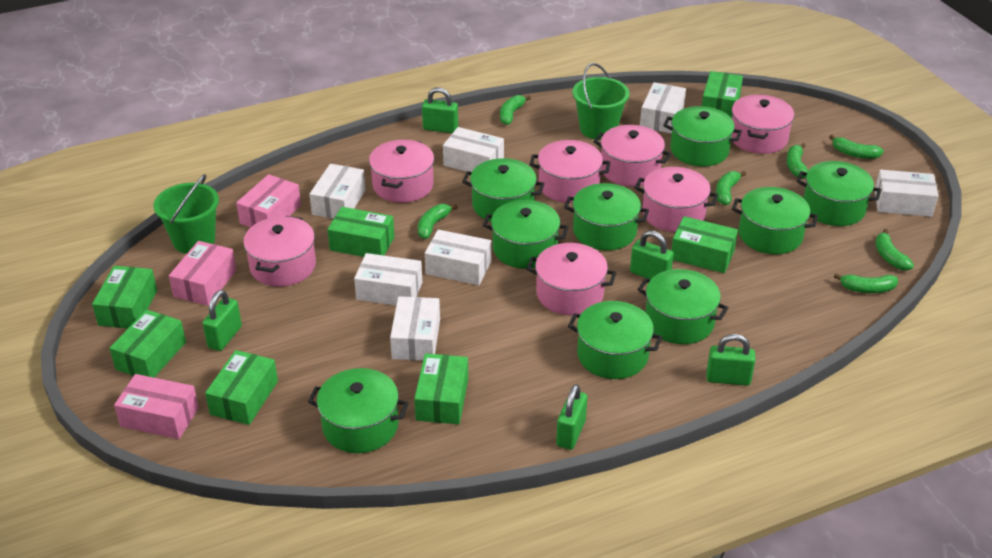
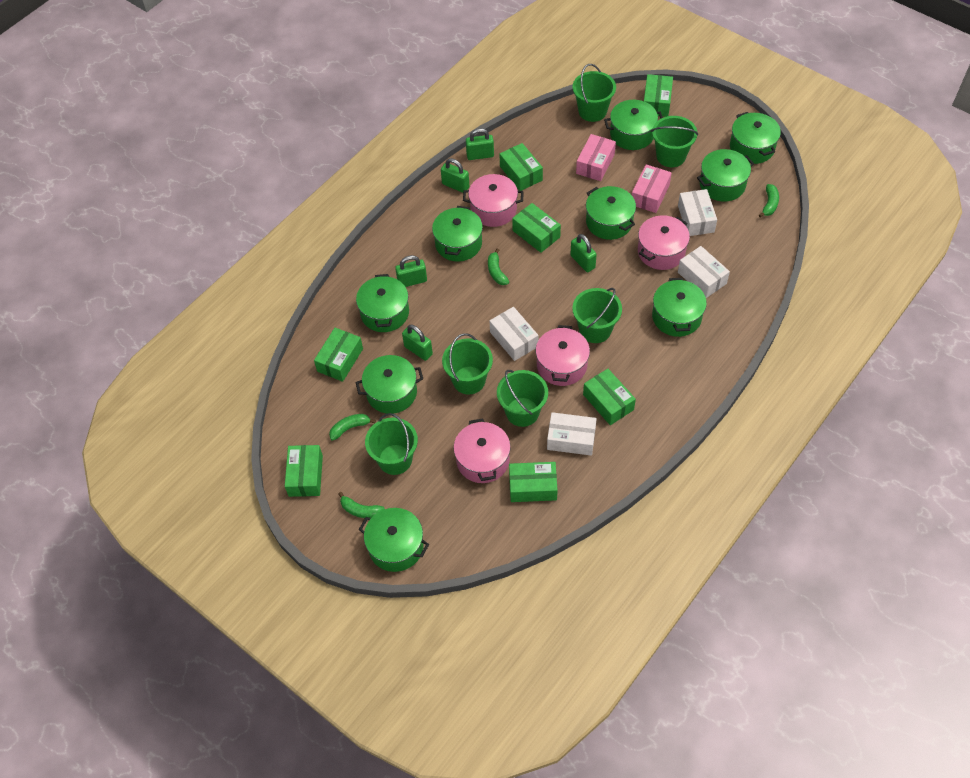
green banana: 7 -> 4
green bucket: 2 -> 6
pink box: 3 -> 2
pink pot: 7 -> 4
white box: 7 -> 4

